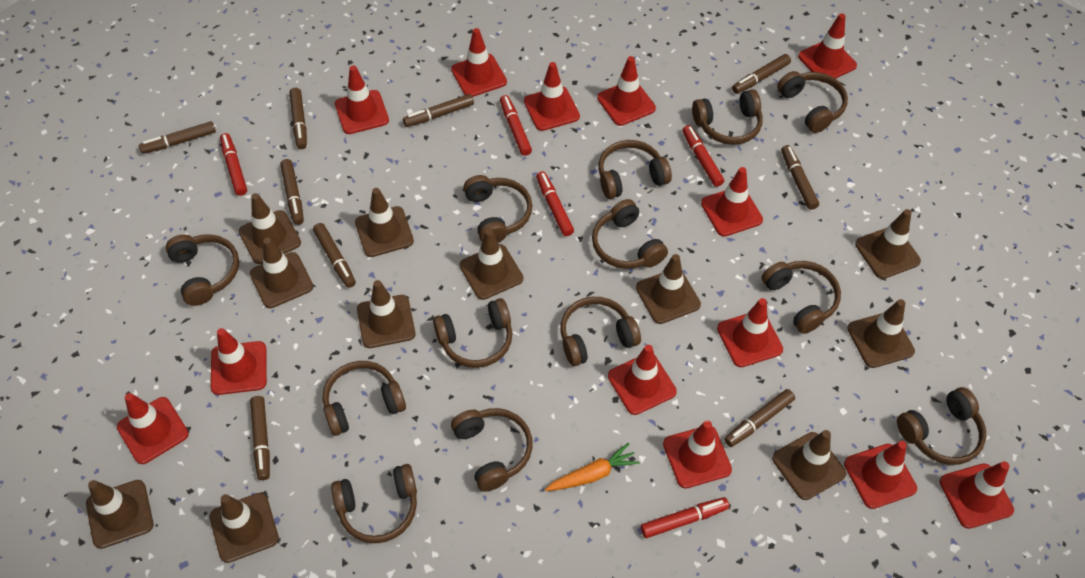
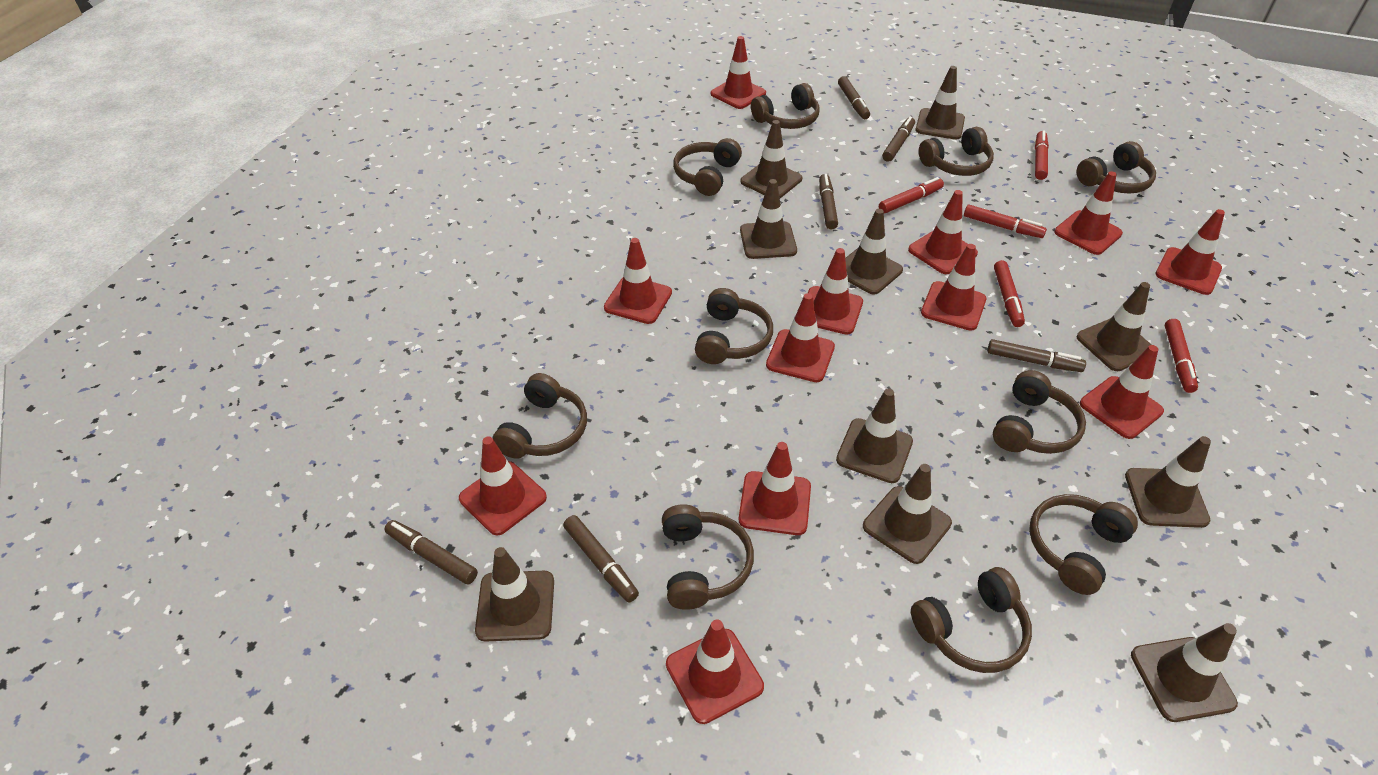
brown headphones: 13 -> 10
brown marker: 9 -> 6
brown traffic cone: 11 -> 10
orange carrot: 1 -> 0
red traffic cone: 13 -> 12

